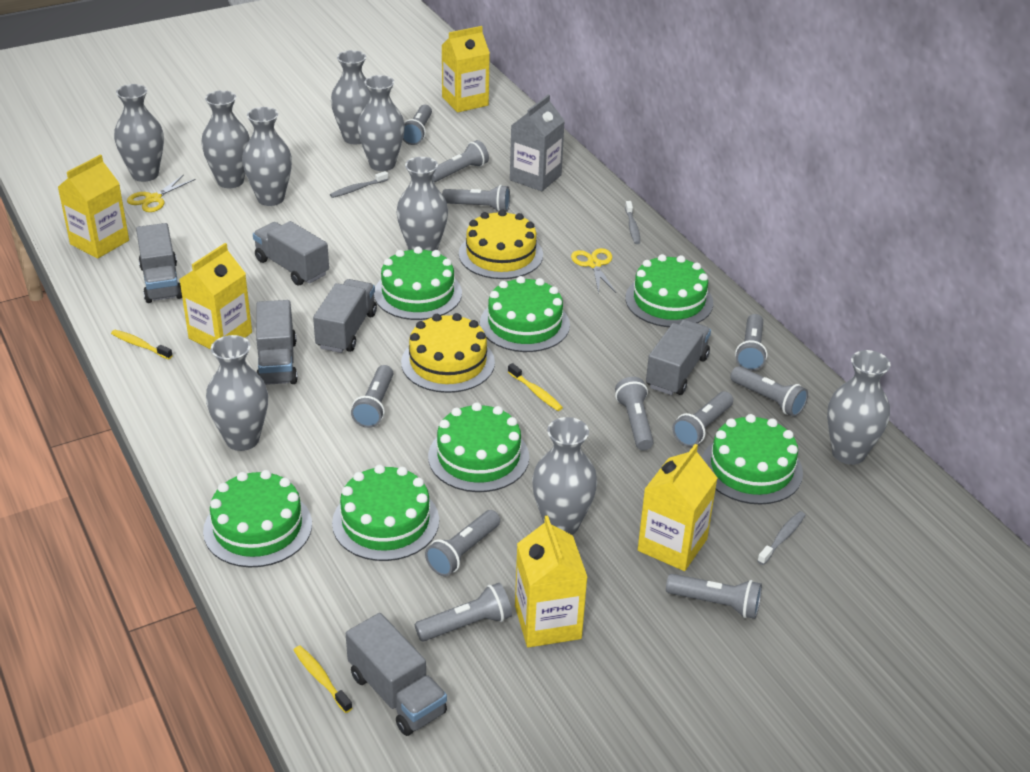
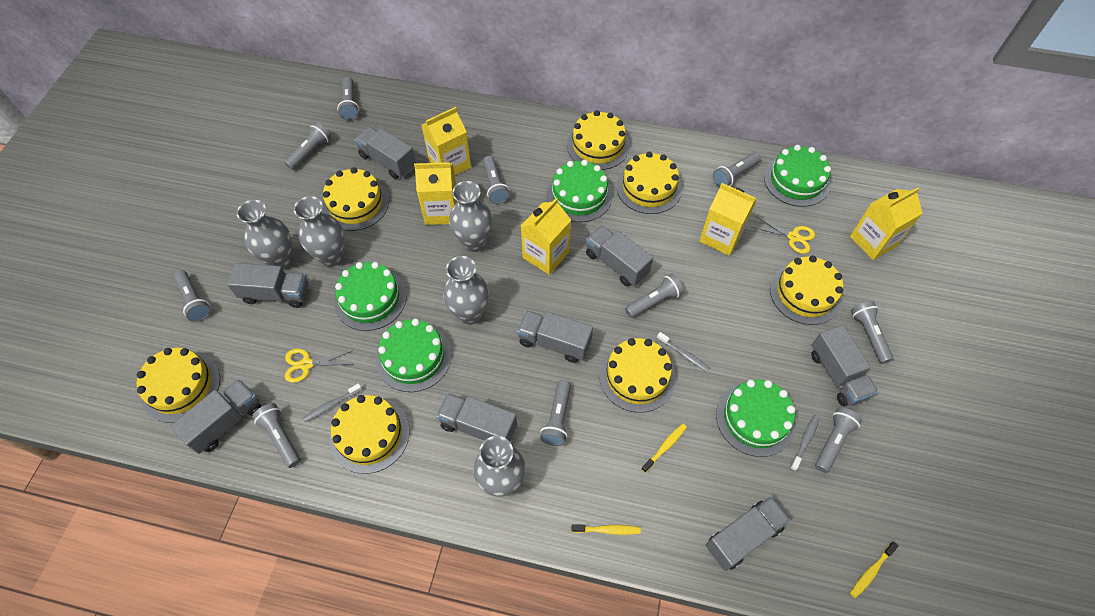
green cake: 7 -> 5
grey carton: 1 -> 0
grey flashlight: 11 -> 10
grey truck: 6 -> 8
grey vase: 9 -> 5
yellow cake: 2 -> 7

